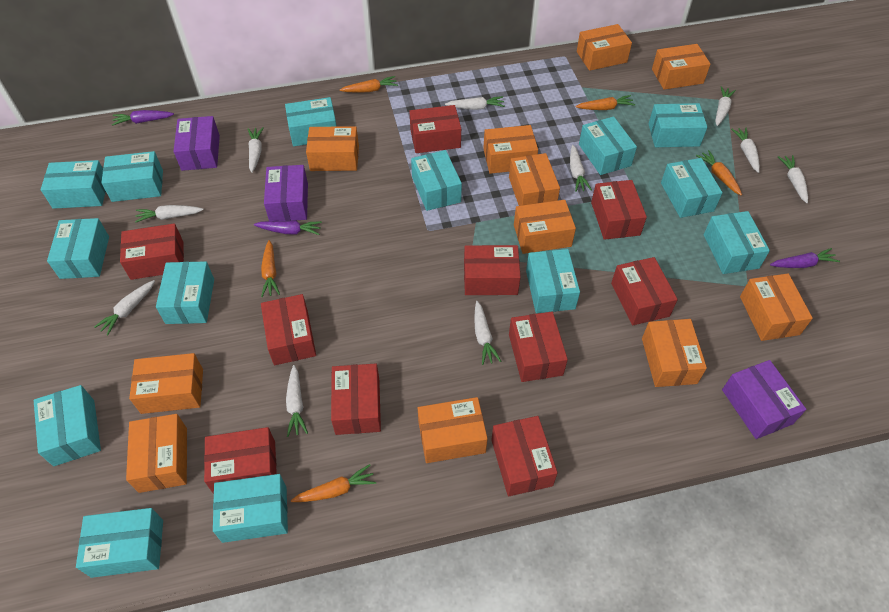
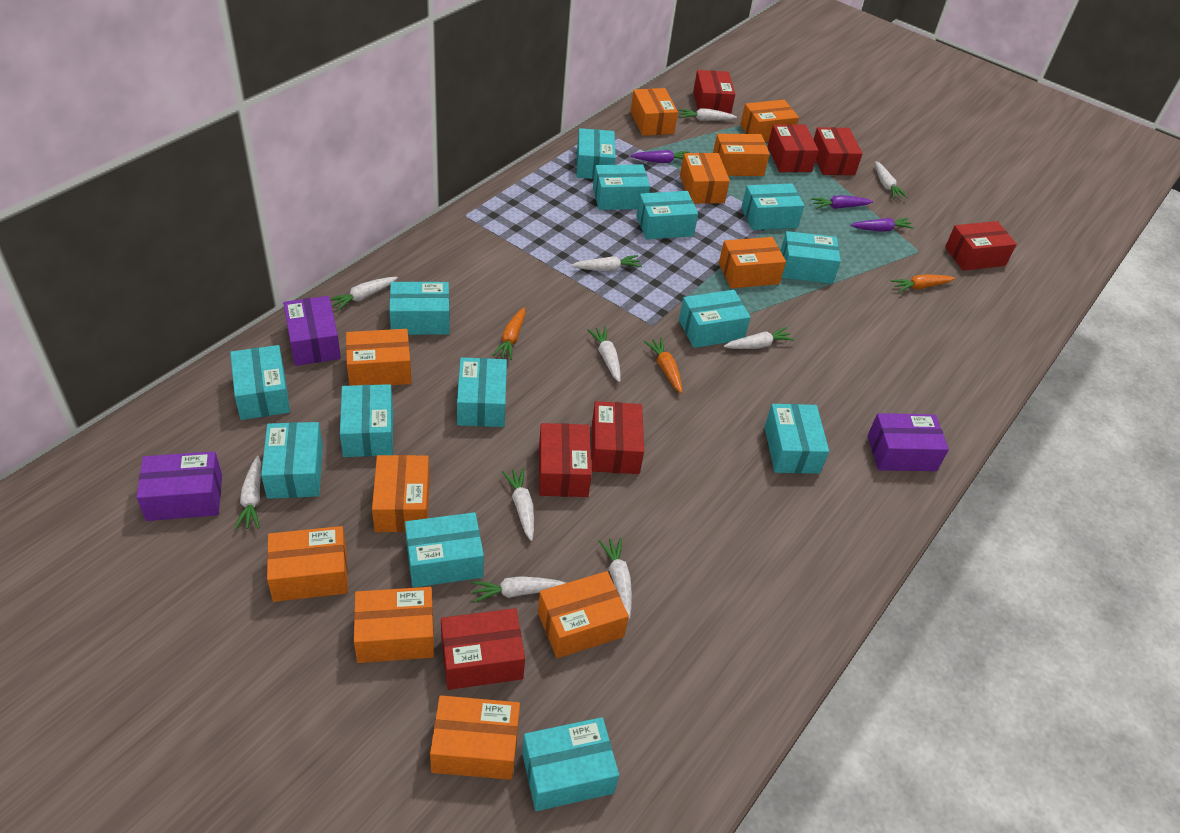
orange carrot: 5 -> 3
red box: 10 -> 7

